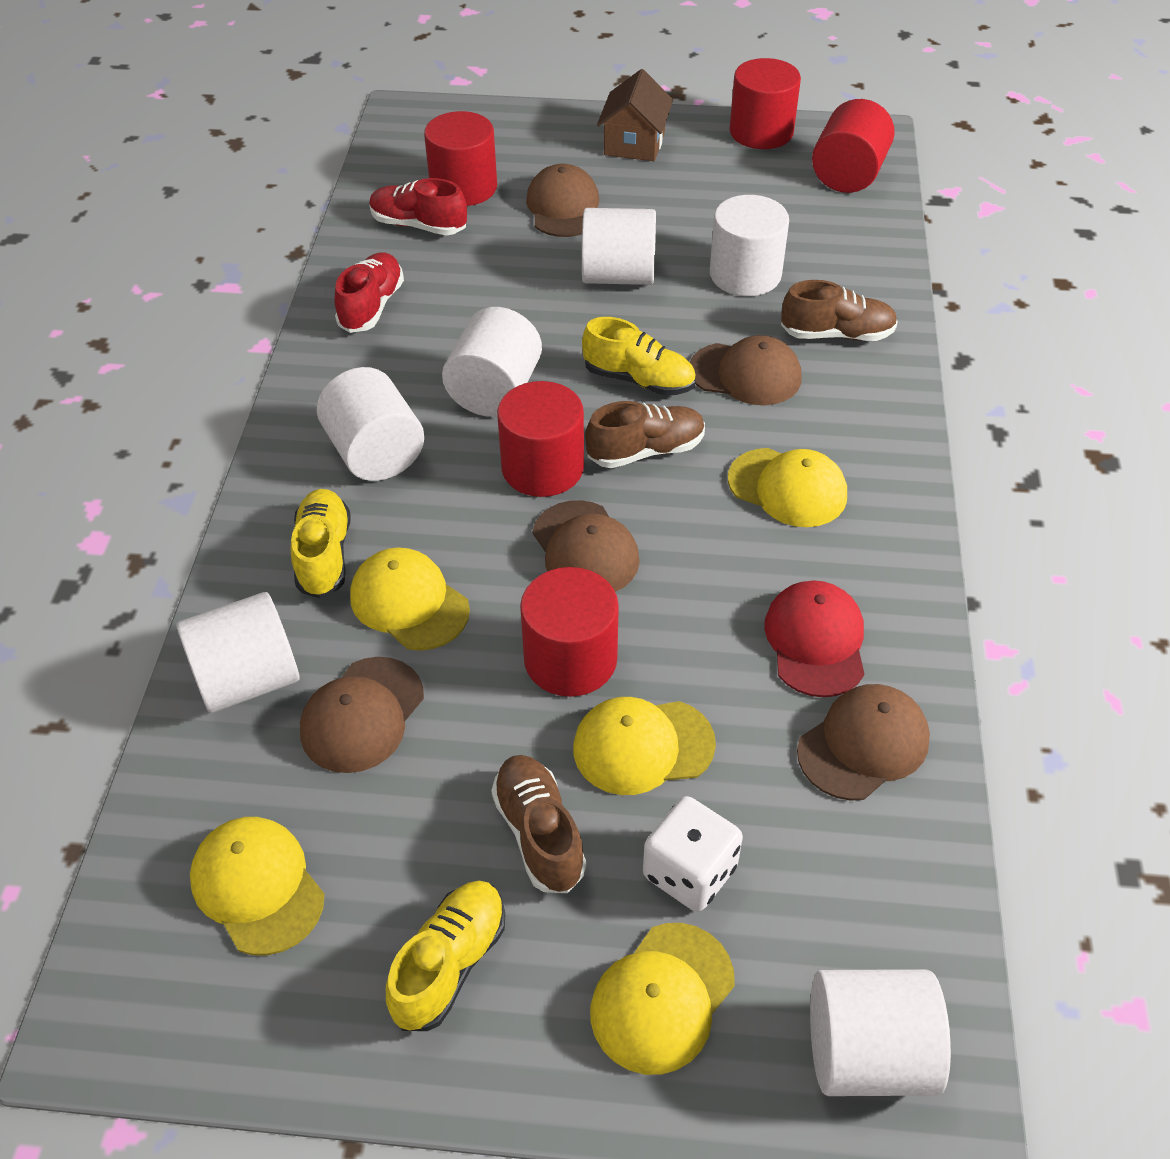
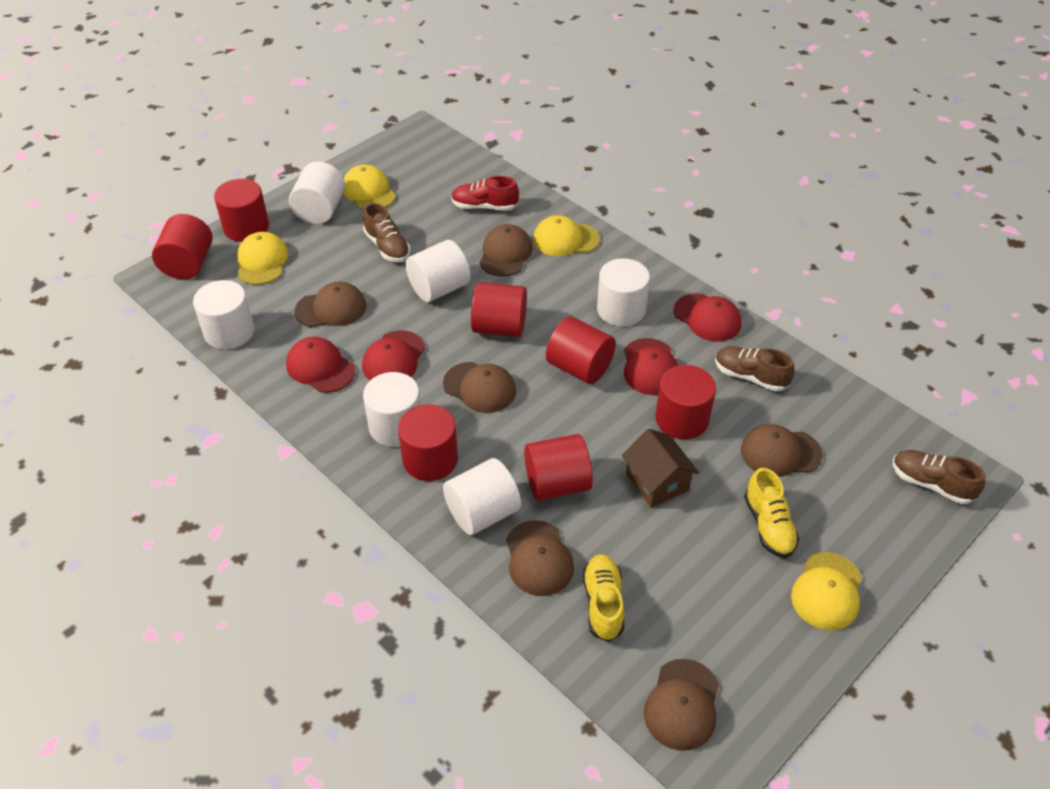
brown cap: 5 -> 6
red cap: 1 -> 4
red cylinder: 5 -> 7
red shoe: 2 -> 1
white dice: 1 -> 0
yellow cap: 5 -> 4
yellow shoe: 3 -> 2

